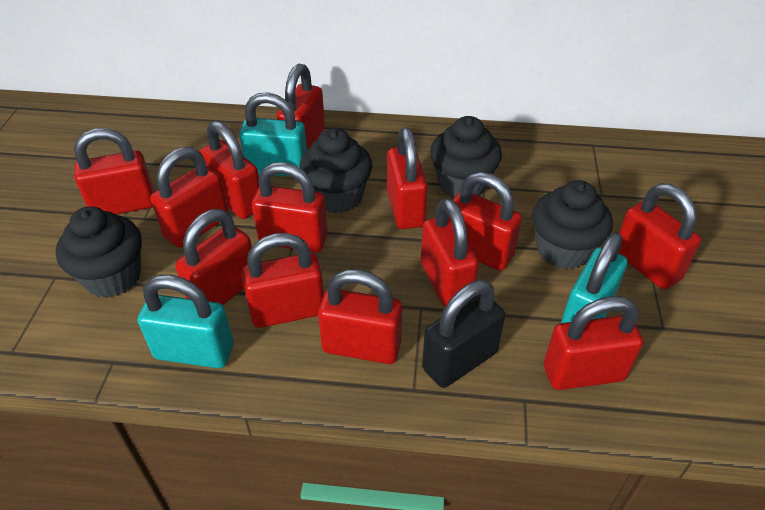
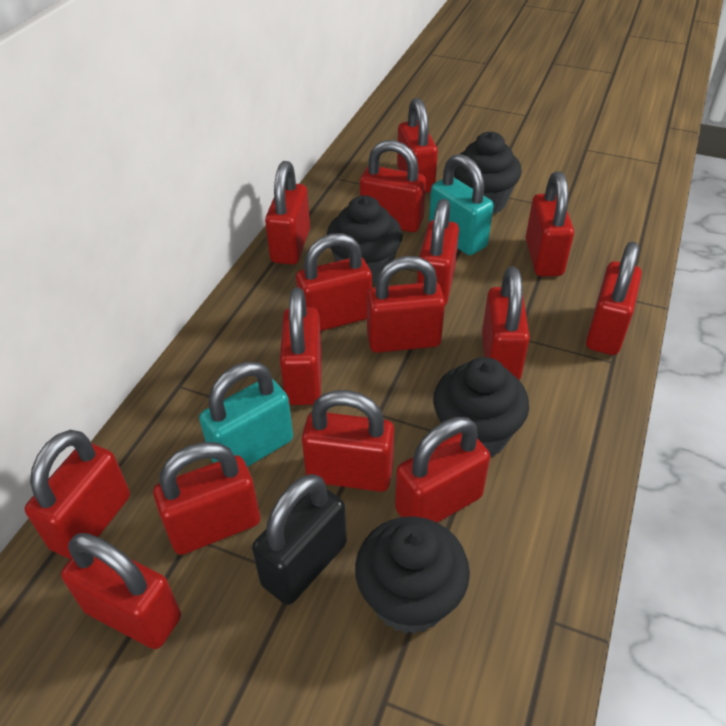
red padlock: 13 -> 15
turquoise padlock: 3 -> 2

